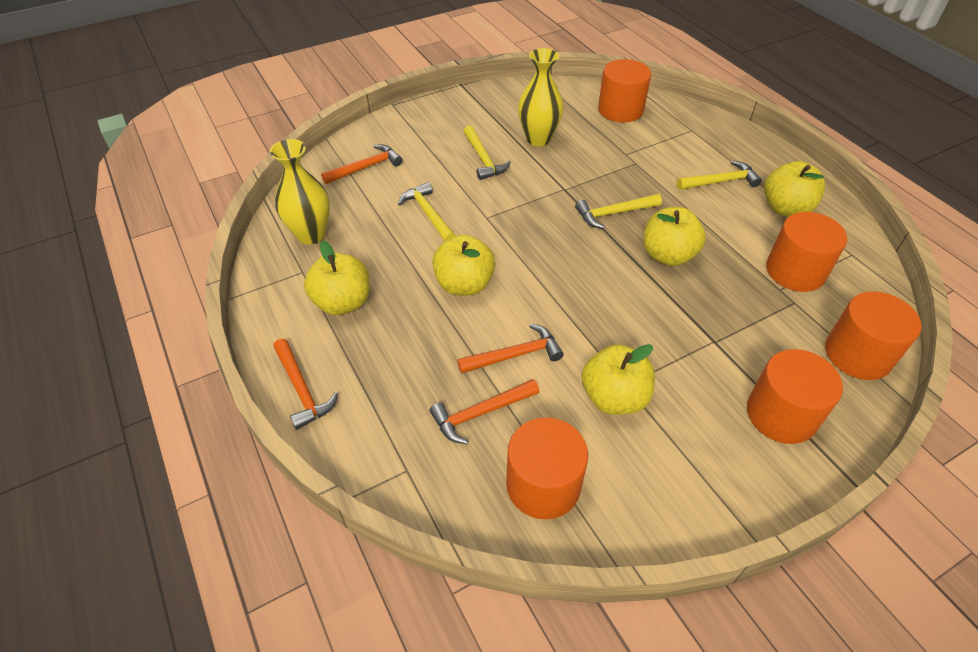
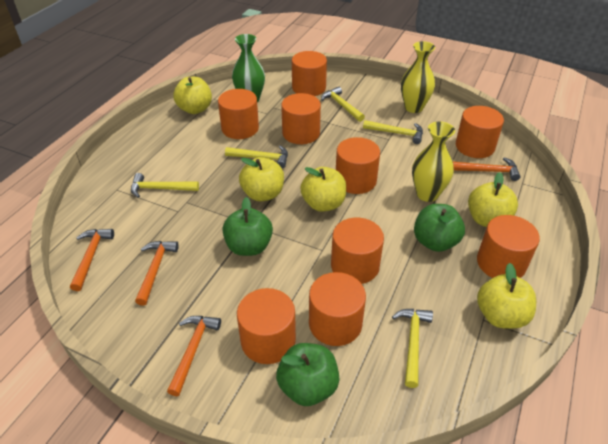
green apple: 0 -> 3
green vase: 0 -> 1
orange cylinder: 5 -> 9
yellow hammer: 4 -> 5

